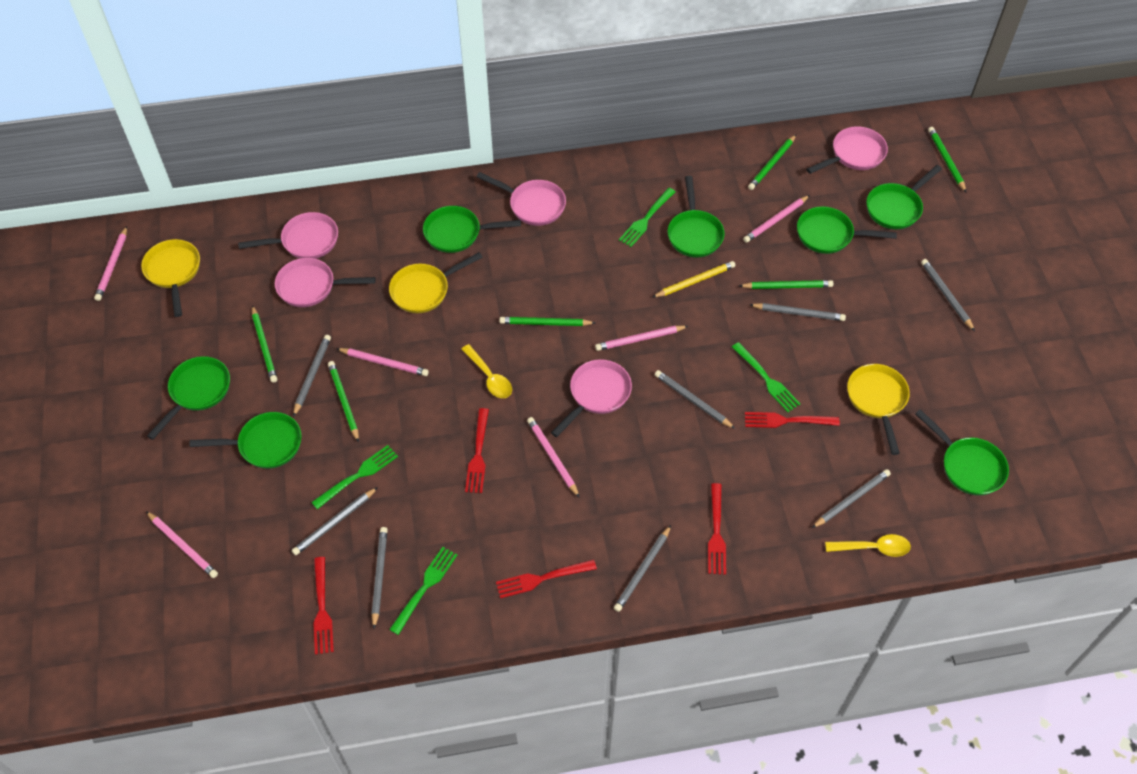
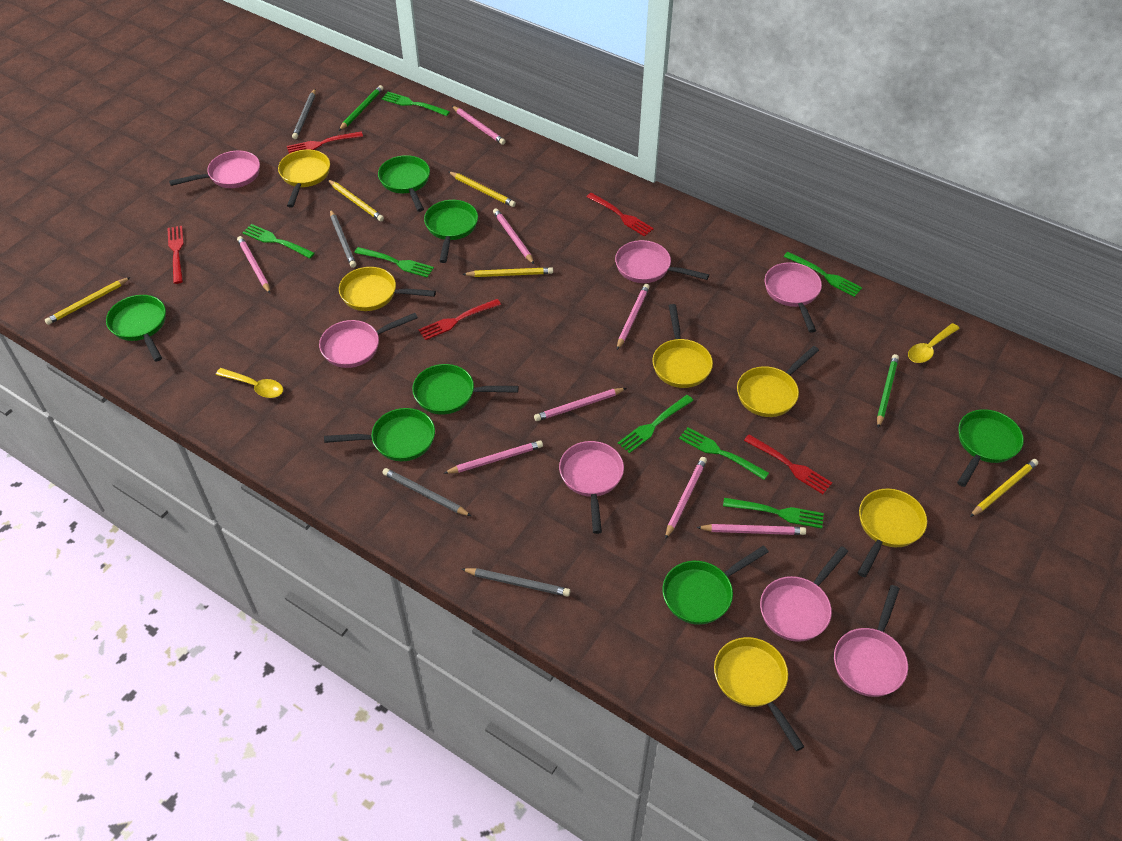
green fork: 4 -> 7
green pencil: 6 -> 2
grey pencil: 8 -> 4
pink pan: 5 -> 7
pink pencil: 6 -> 8
yellow pan: 3 -> 6
yellow pencil: 1 -> 5

